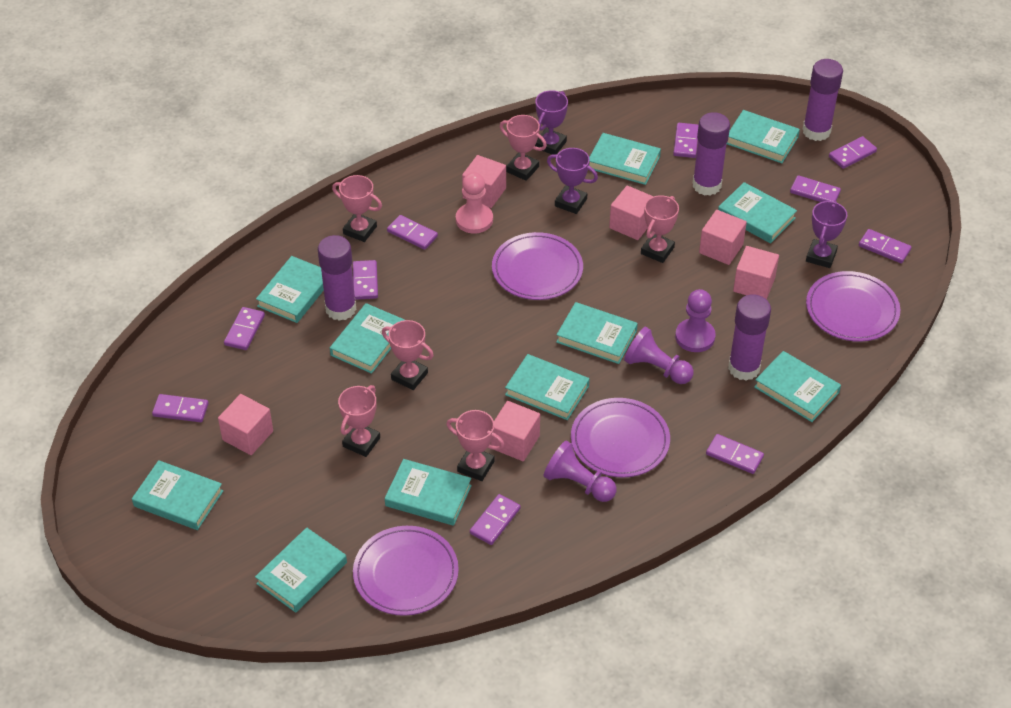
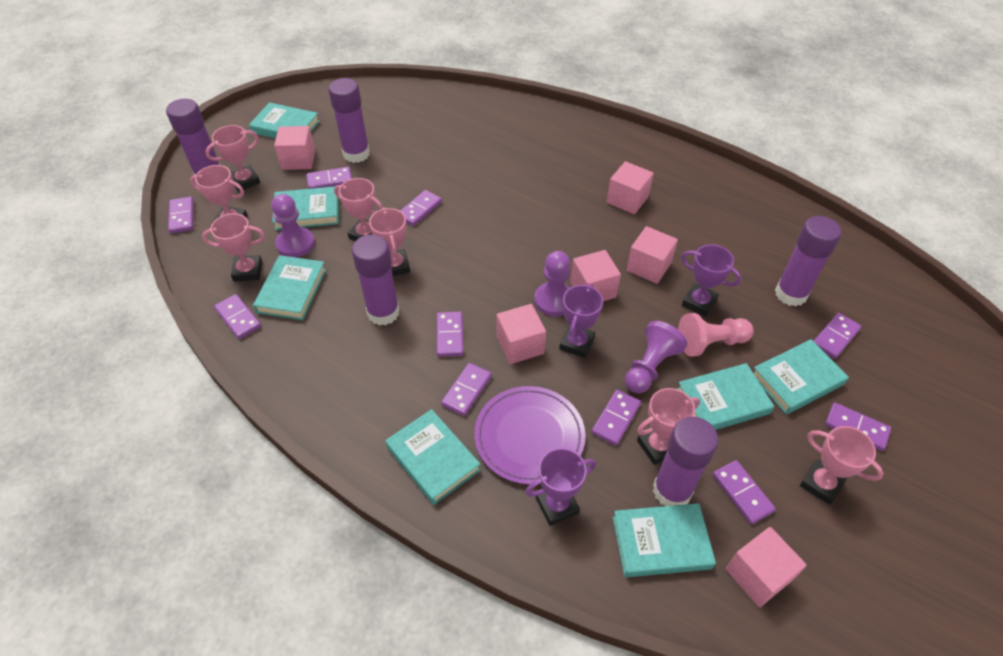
pink trophy: 6 -> 7
purple glue stick: 4 -> 5
purple plate: 4 -> 1
turquoise book: 11 -> 7

